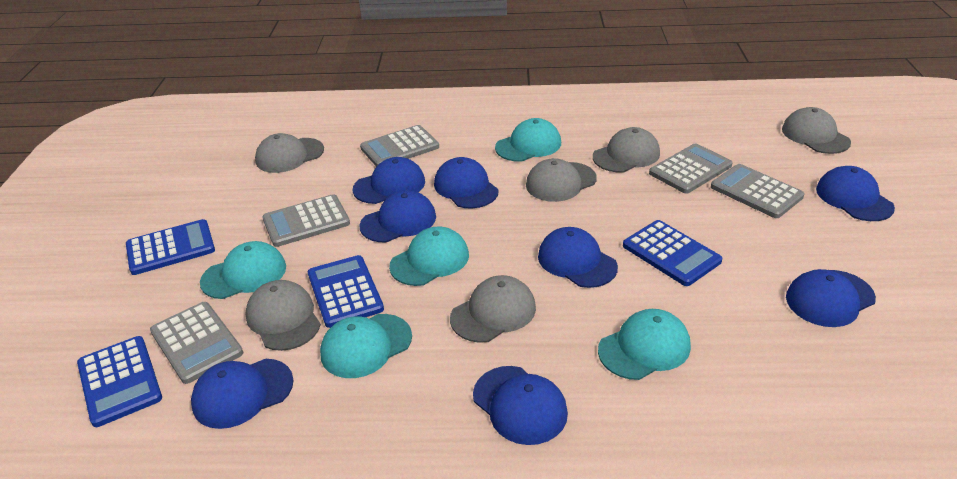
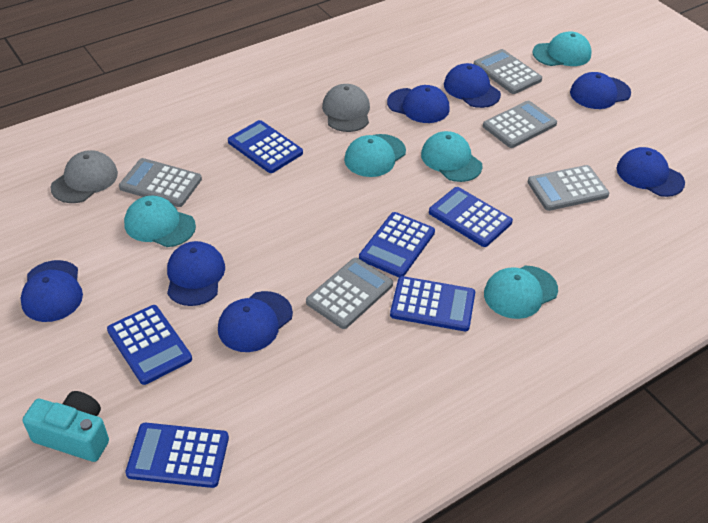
blue calculator: 4 -> 6
blue cap: 8 -> 7
grey cap: 6 -> 2
turquoise camera: 0 -> 1

